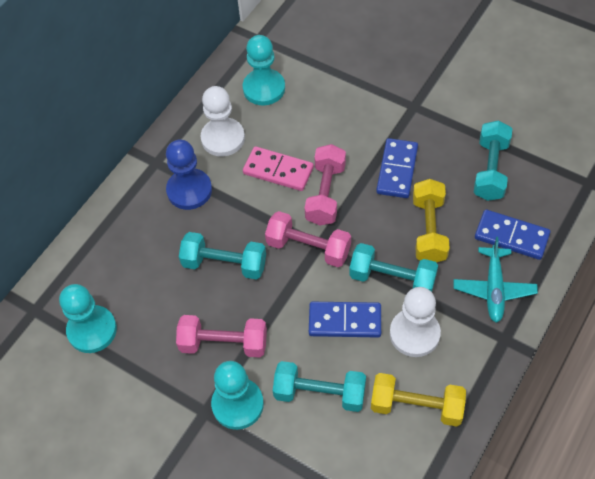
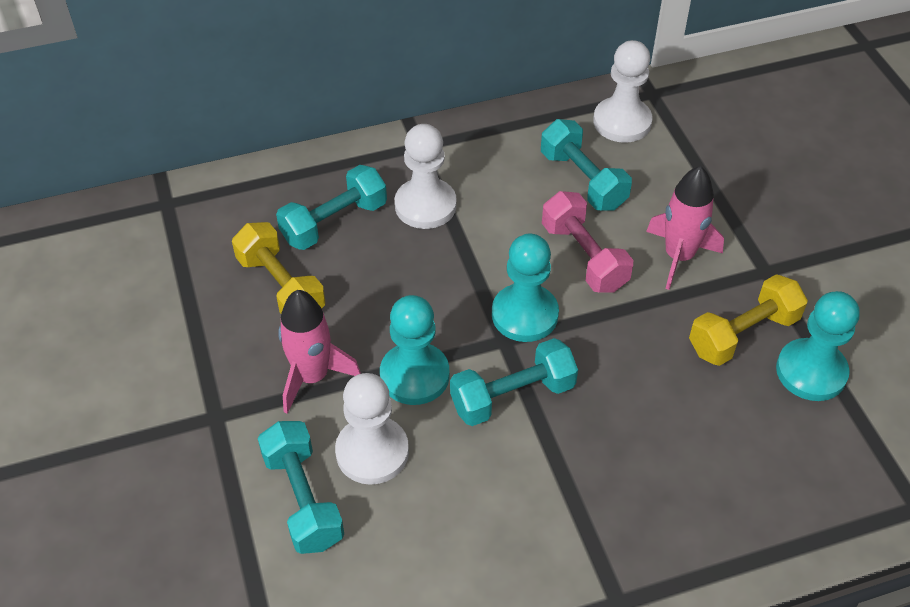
blue domino: 3 -> 0
blue pawn: 1 -> 0
pink domino: 1 -> 0
pink dumbbell: 3 -> 1
pink rocket: 0 -> 2
turquoise plane: 1 -> 0
white pawn: 2 -> 3

